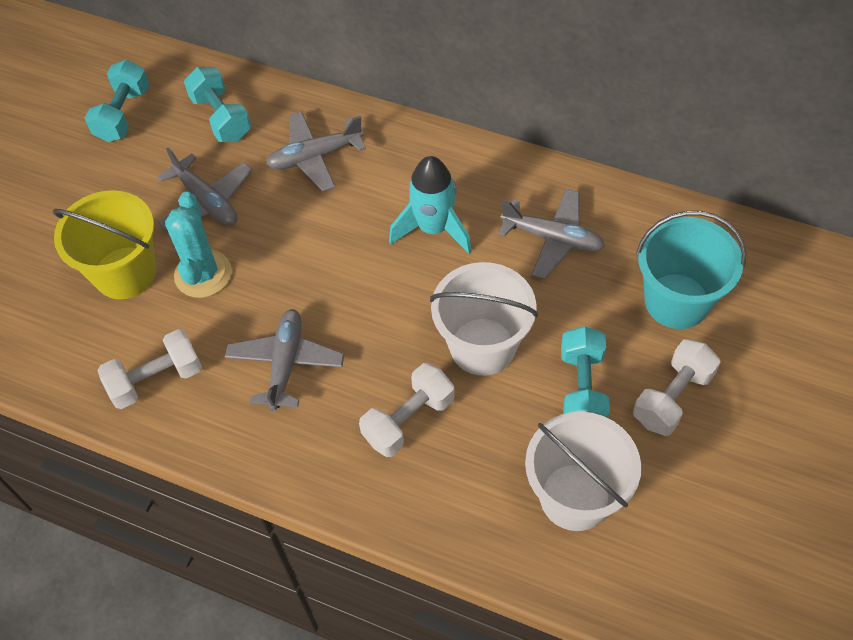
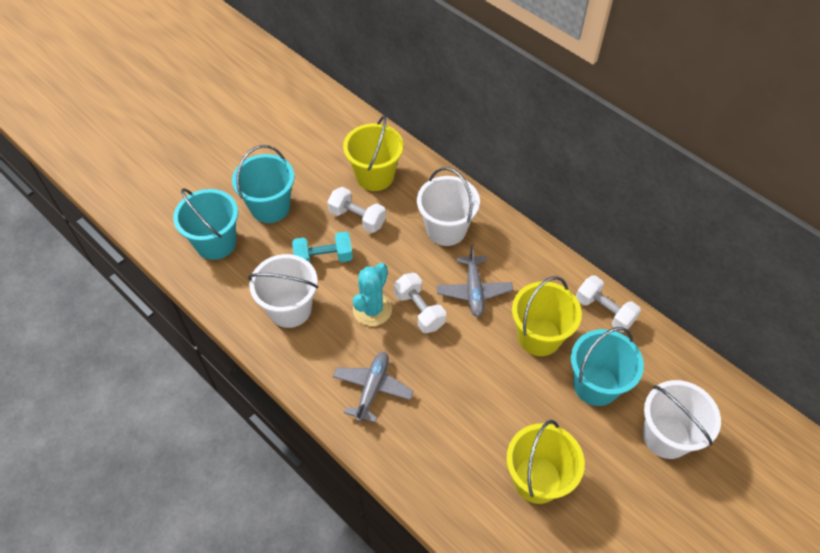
grey plane: 4 -> 2
turquoise bucket: 1 -> 3
turquoise dumbbell: 3 -> 1
turquoise rocket: 1 -> 0
white bucket: 2 -> 3
yellow bucket: 1 -> 3

